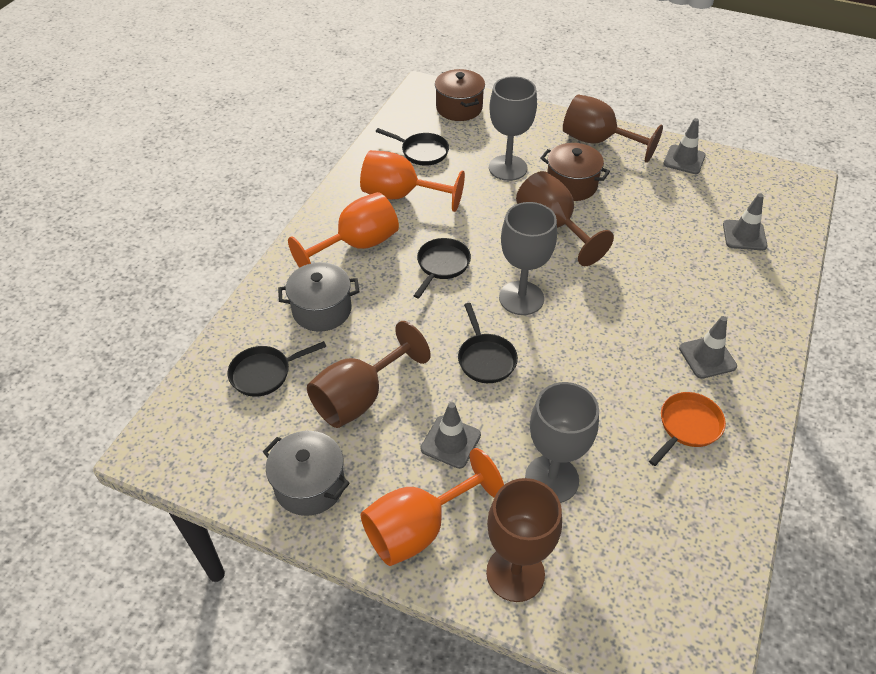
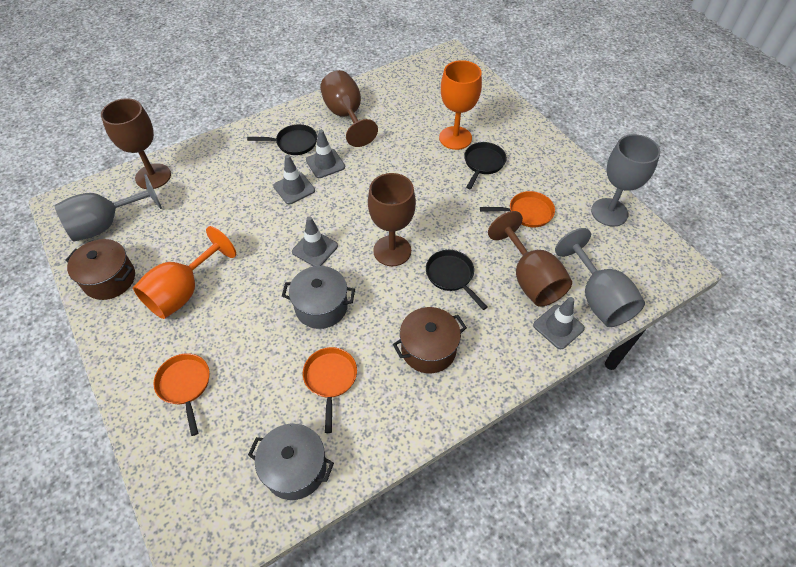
black pan: 4 -> 3
orange goblet: 3 -> 2
orange pan: 1 -> 3

